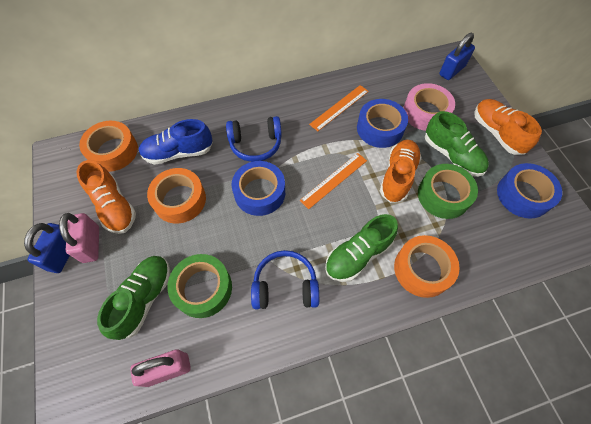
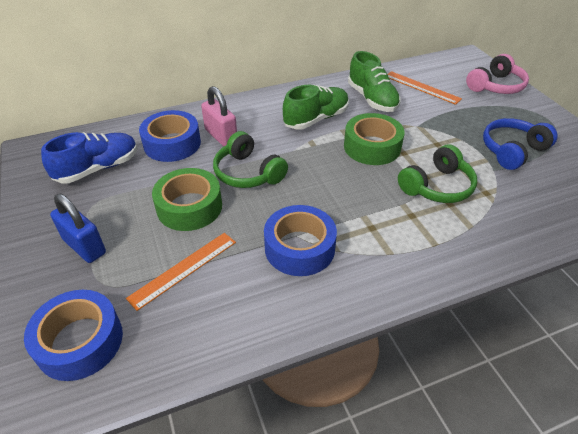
blue headphones: 2 -> 1
blue padlock: 2 -> 1
green headphones: 0 -> 2
green shoe: 3 -> 2
orange shoe: 3 -> 0
orange tape: 3 -> 0
pink headphones: 0 -> 1
pink padlock: 2 -> 1
pink tape: 1 -> 0

